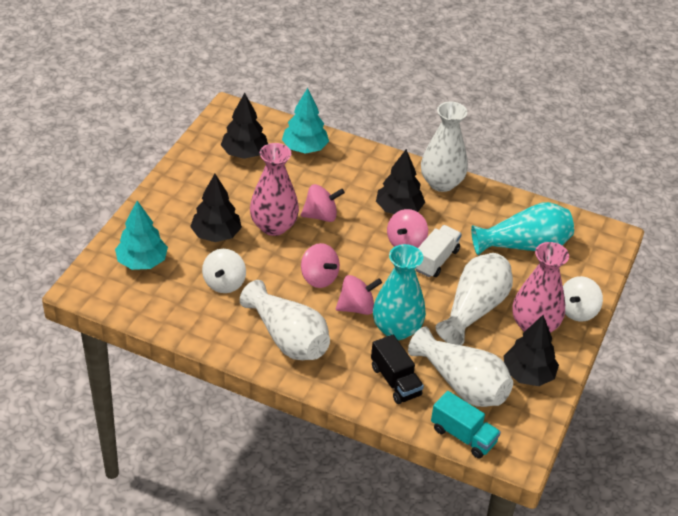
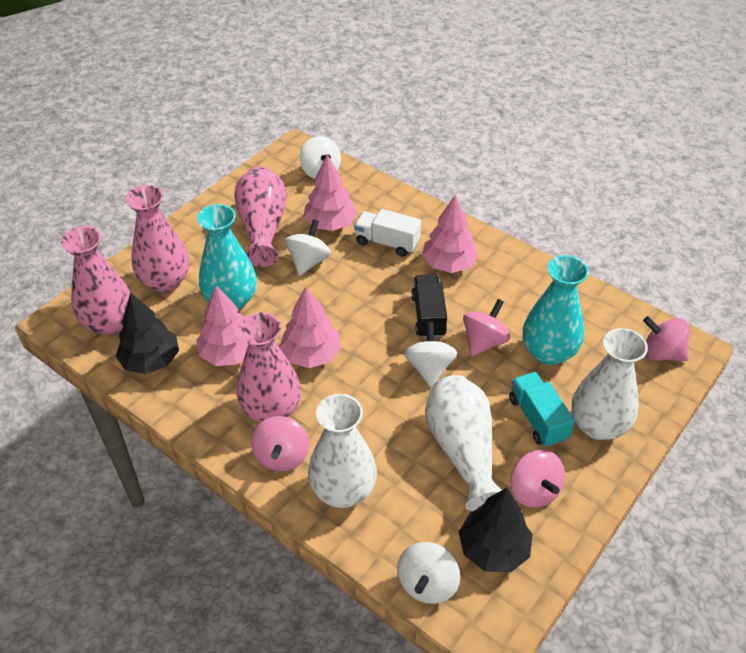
black tree: 4 -> 2
pink tree: 0 -> 4
pink vase: 2 -> 4
turquoise tree: 2 -> 0
white spinning top: 2 -> 4
white vase: 4 -> 3

